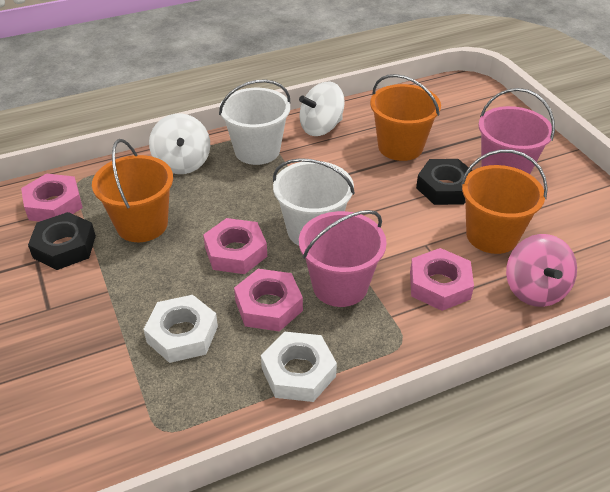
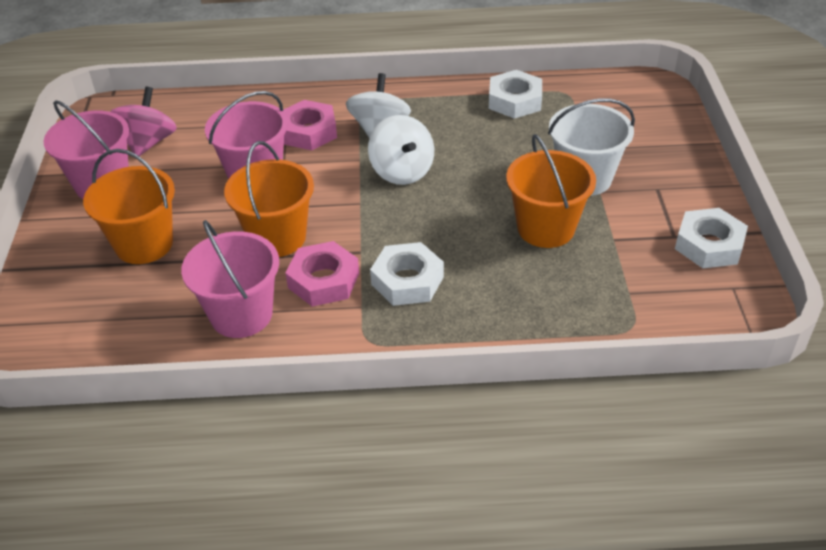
black nut: 2 -> 0
pink bucket: 2 -> 3
pink nut: 4 -> 2
white bucket: 2 -> 1
white nut: 2 -> 3

